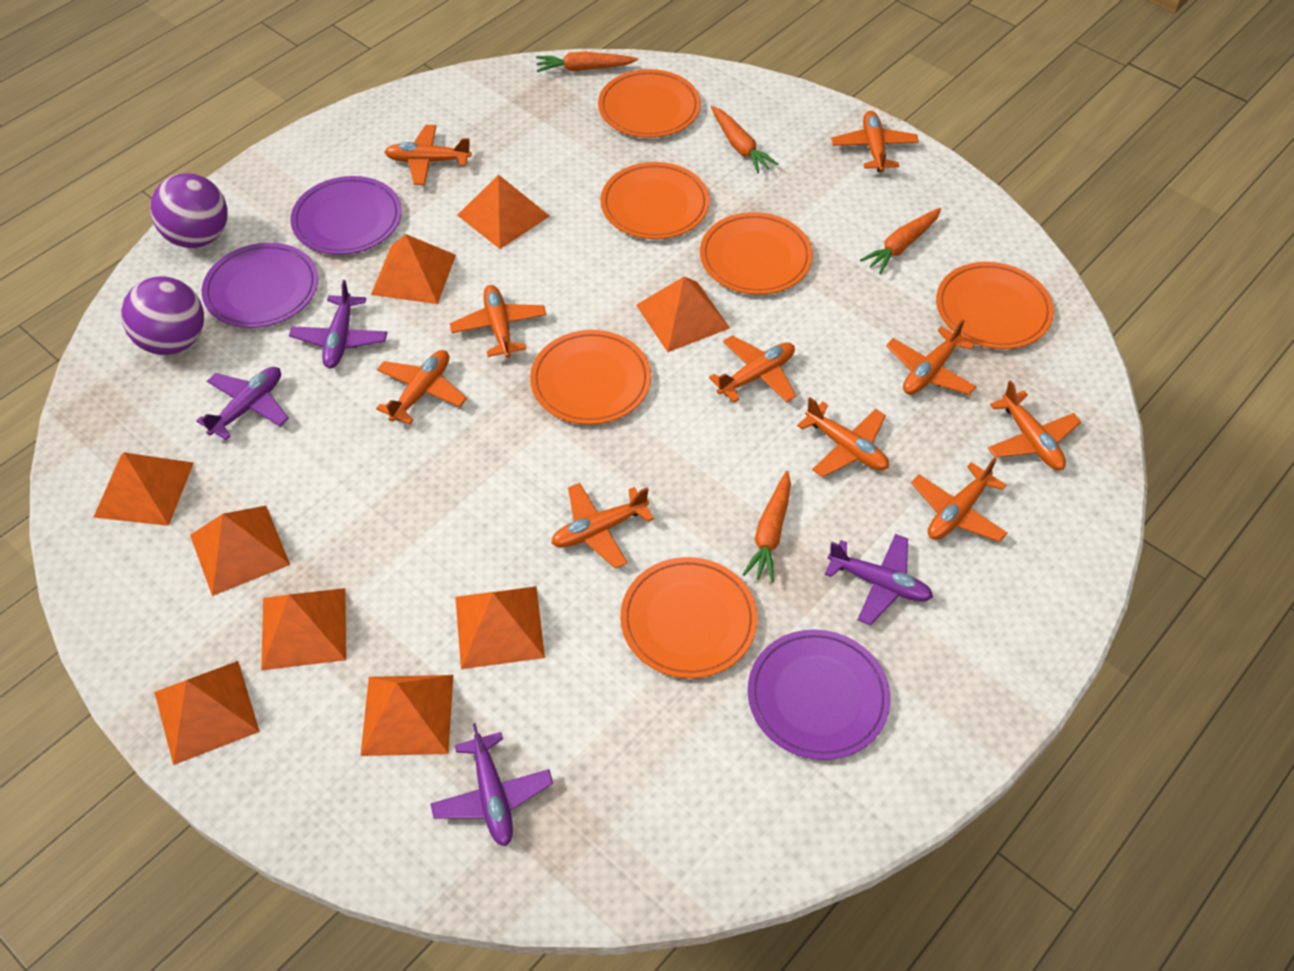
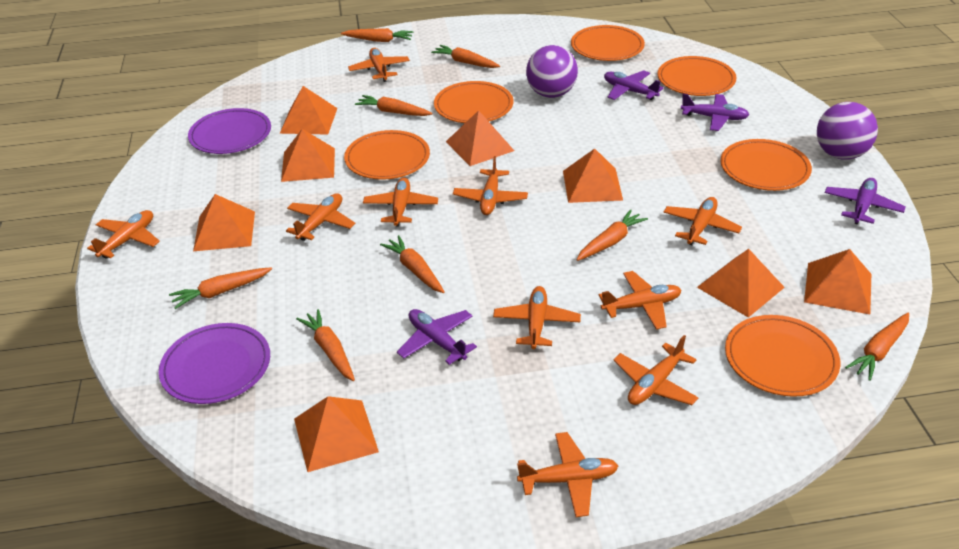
orange carrot: 4 -> 8
orange pyramid: 9 -> 8
purple plate: 3 -> 2

